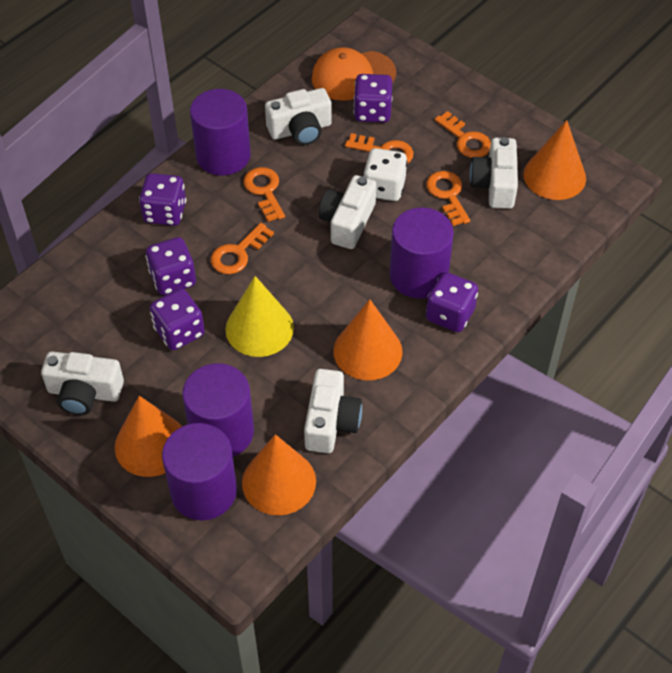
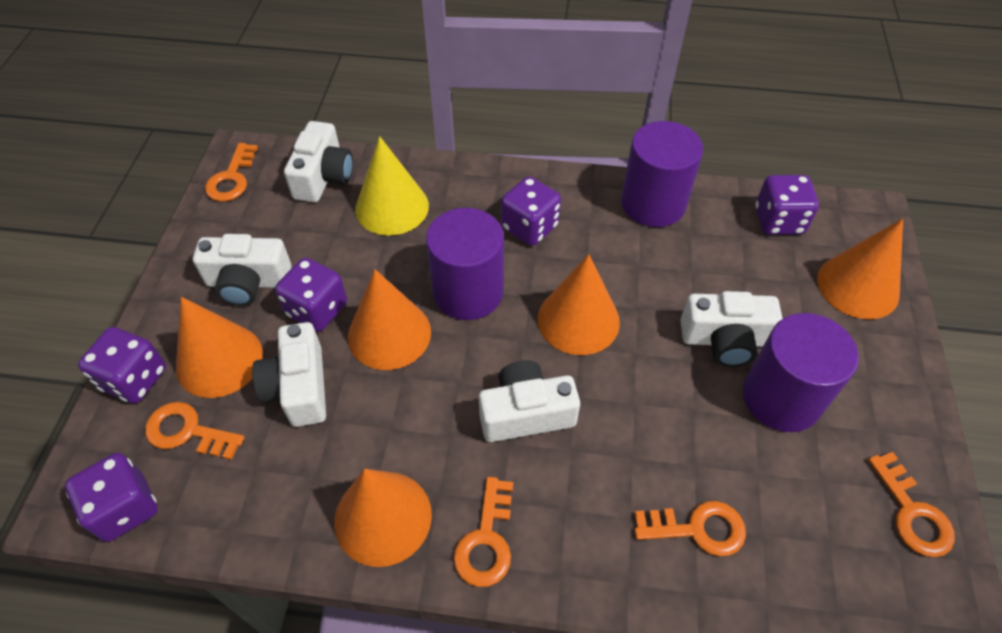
orange cap: 1 -> 0
orange cone: 4 -> 5
purple cylinder: 4 -> 3
white dice: 1 -> 0

